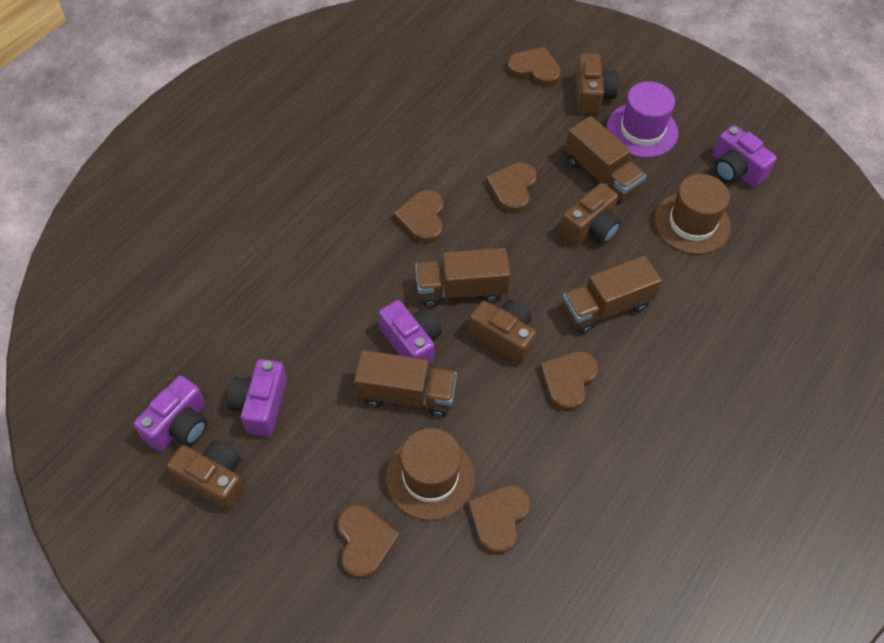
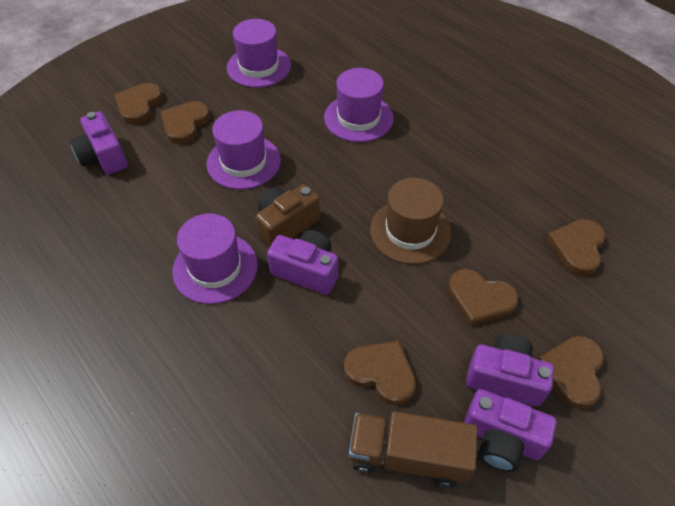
brown camera: 4 -> 1
brown hat: 2 -> 1
brown truck: 4 -> 1
purple hat: 1 -> 4

